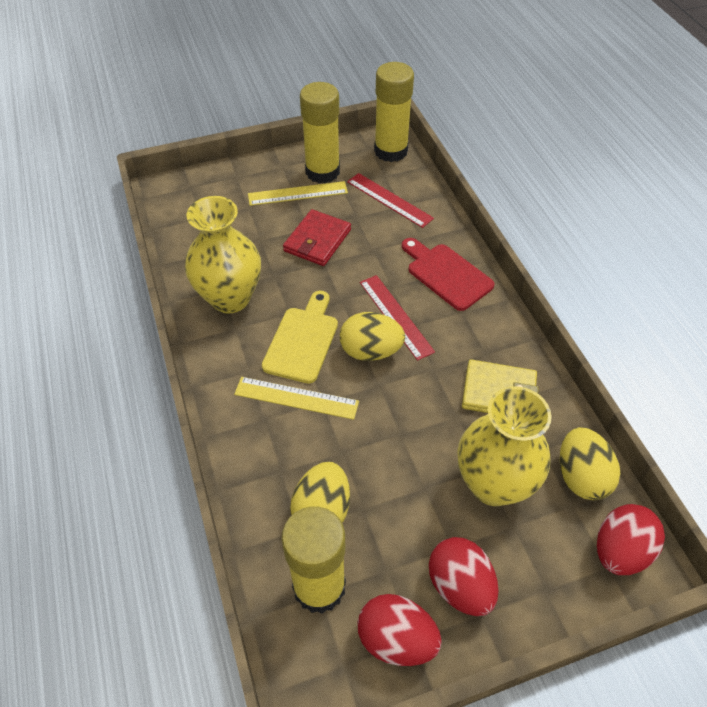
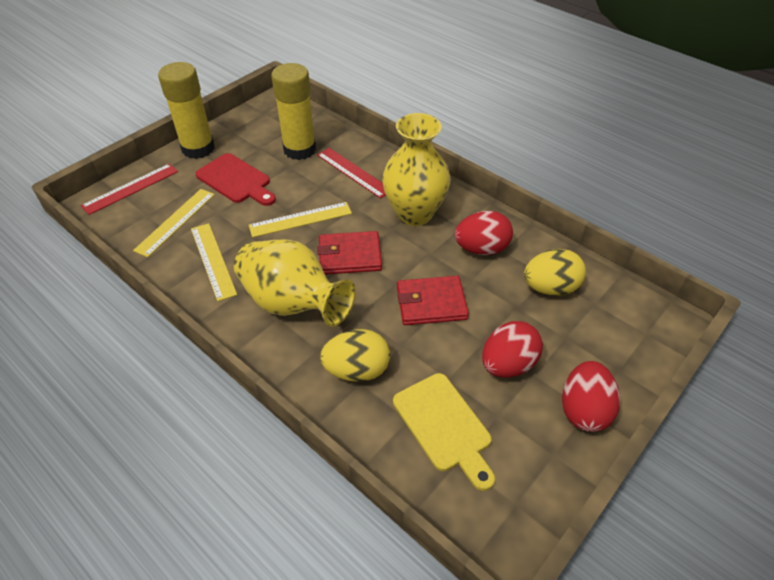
red wallet: 1 -> 2
yellow egg: 3 -> 2
yellow glue stick: 3 -> 2
yellow ruler: 2 -> 3
yellow wallet: 1 -> 0

